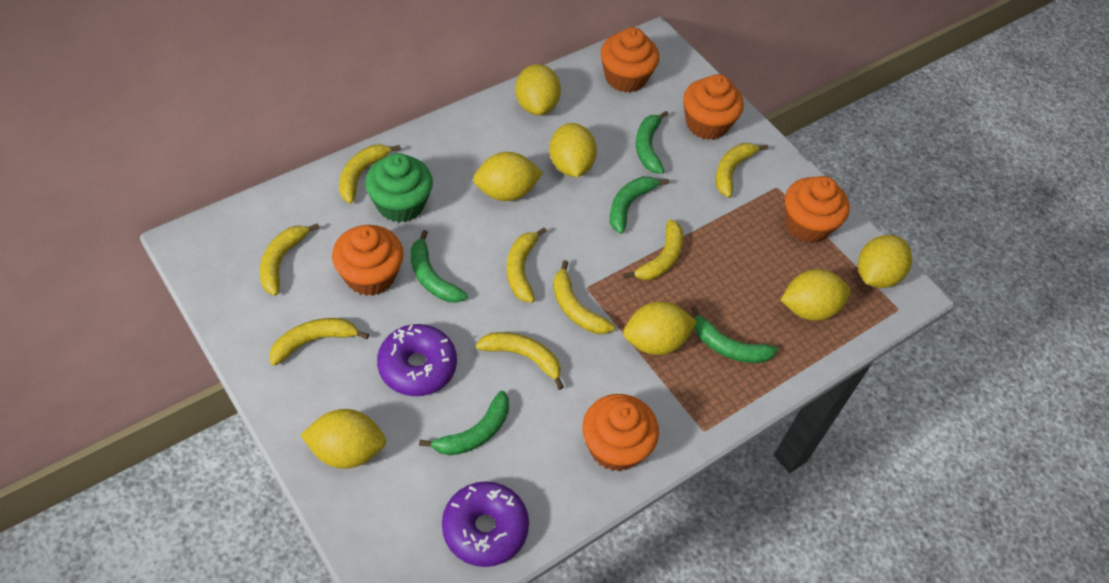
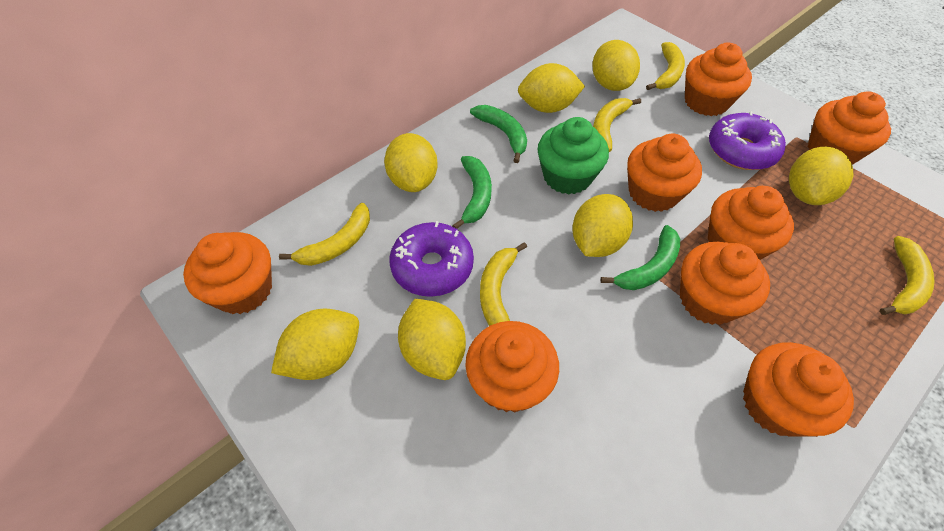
green banana: 5 -> 3
orange cupcake: 5 -> 8
yellow banana: 8 -> 5

